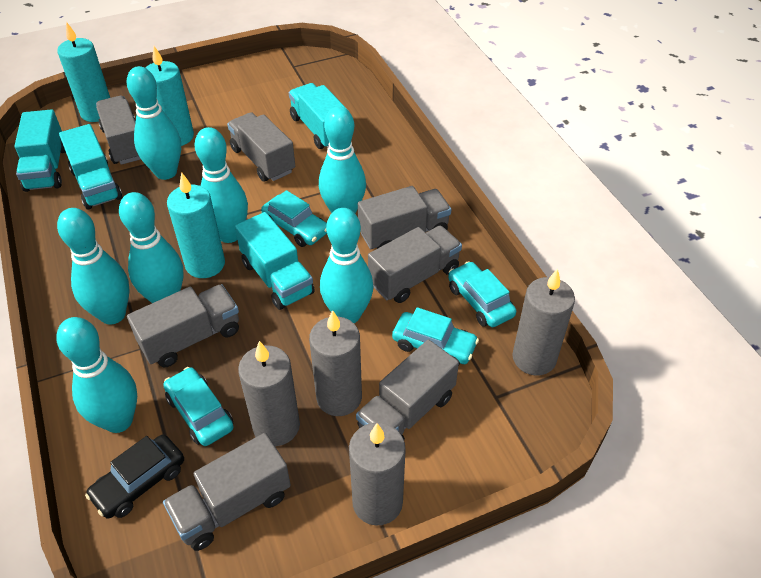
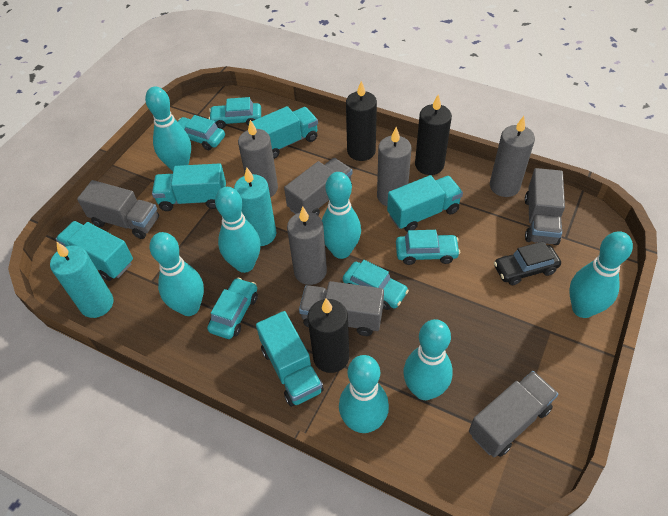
black candle: 0 -> 3
grey truck: 7 -> 5
turquoise candle: 3 -> 2
turquoise car: 4 -> 5
turquoise truck: 4 -> 5

